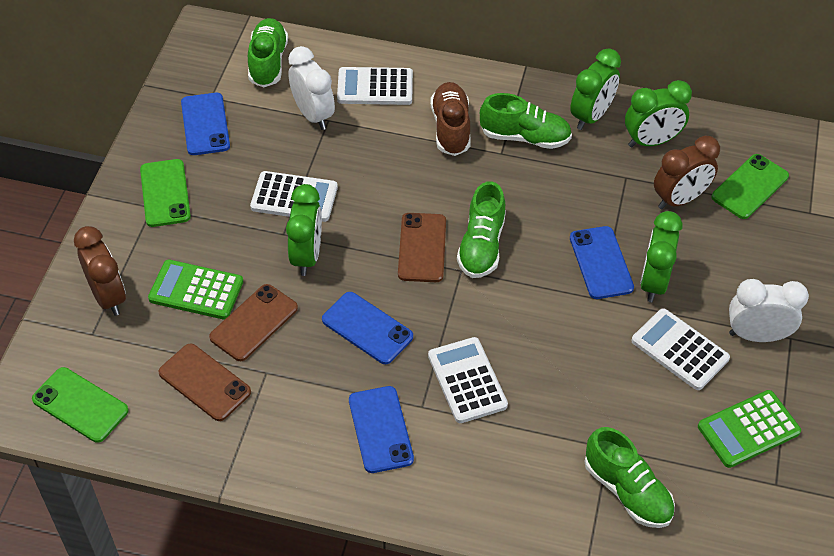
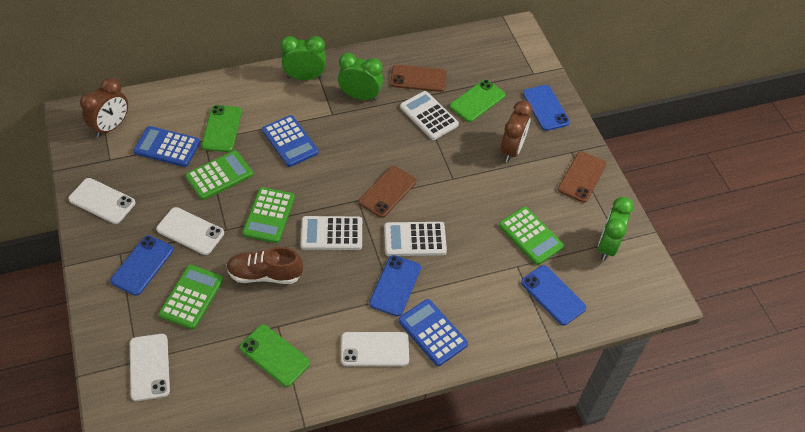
blue calculator: 0 -> 3
green calculator: 2 -> 4
green clock: 4 -> 3
green shoe: 4 -> 0
white calculator: 4 -> 3
white clock: 2 -> 0
white phone: 0 -> 4

